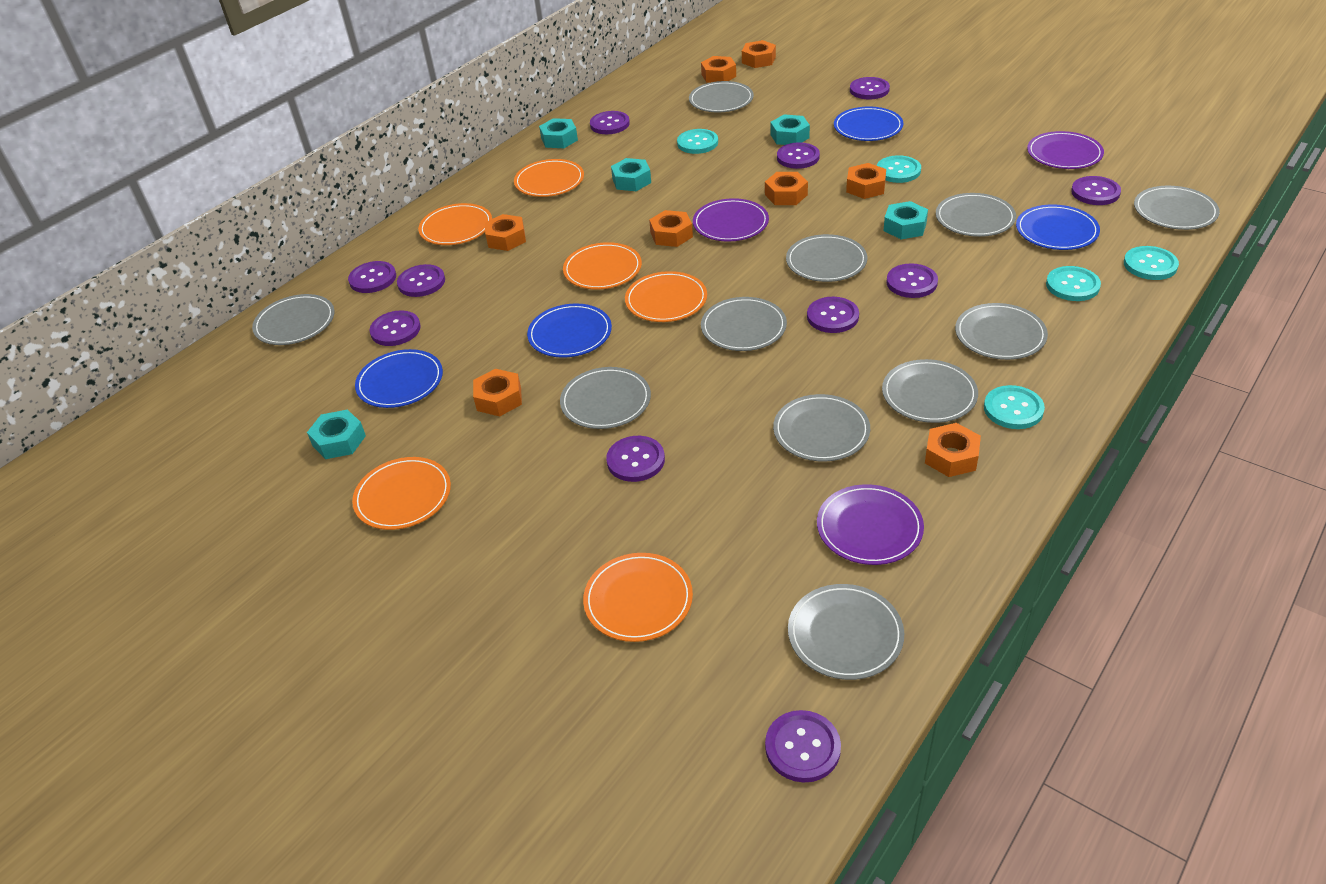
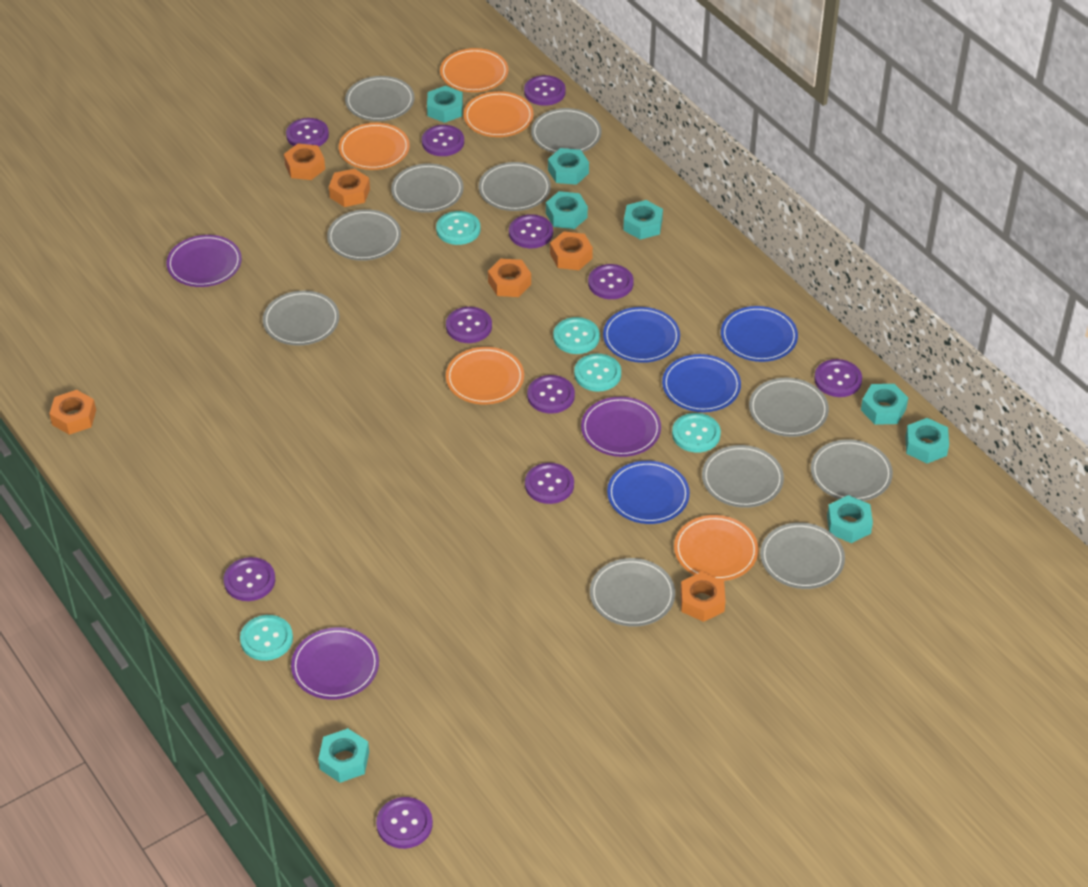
orange nut: 8 -> 6
orange plate: 6 -> 5
turquoise nut: 5 -> 8

